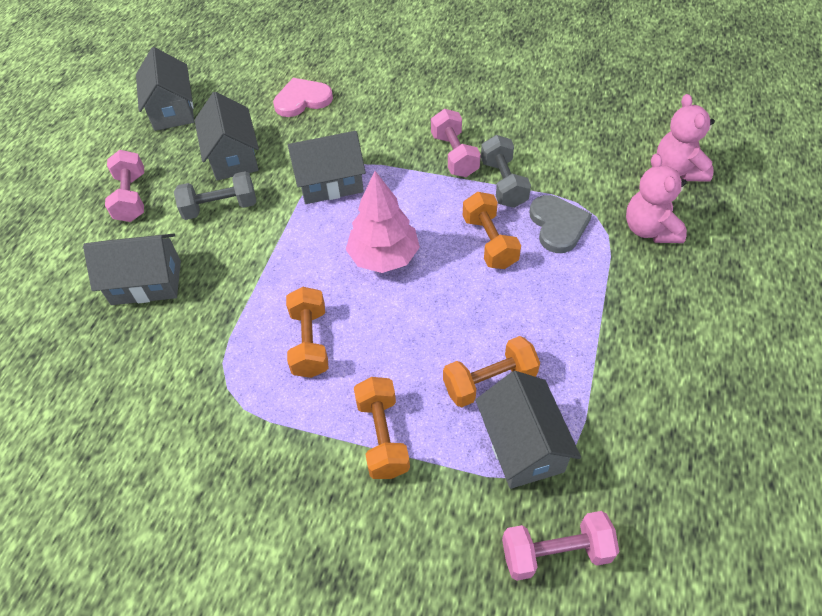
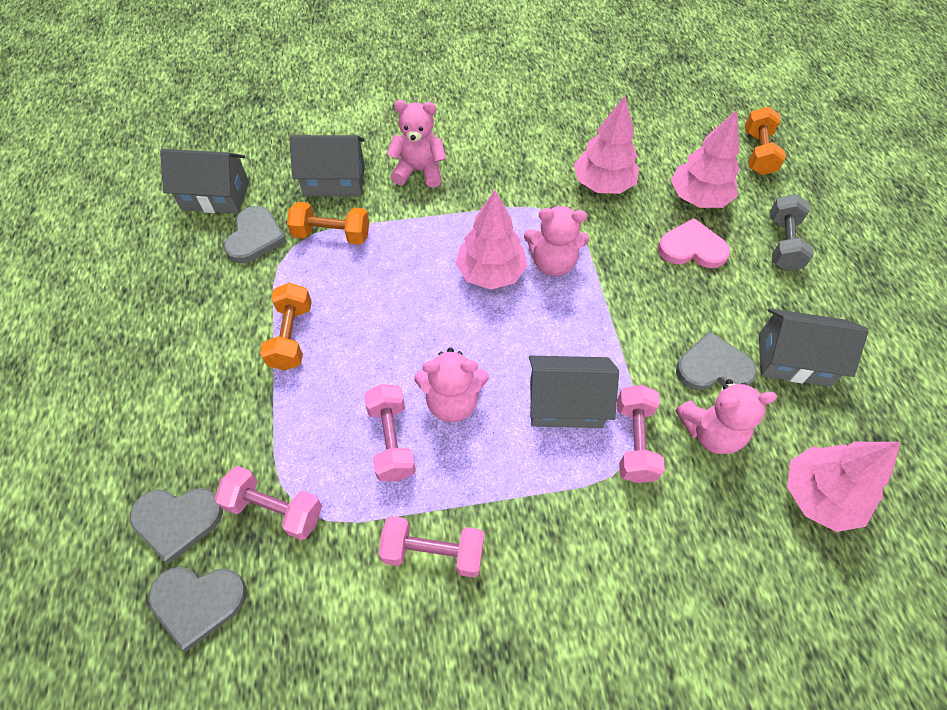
grey dumbbell: 2 -> 1
grey heart: 1 -> 4
grey house: 5 -> 4
orange dumbbell: 4 -> 3
pink dumbbell: 3 -> 4
pink teddy bear: 2 -> 4
pink tree: 1 -> 4

